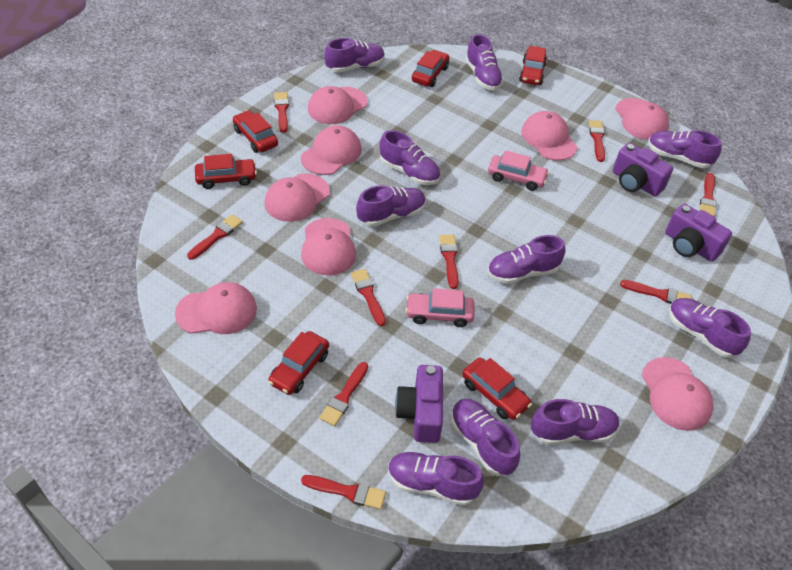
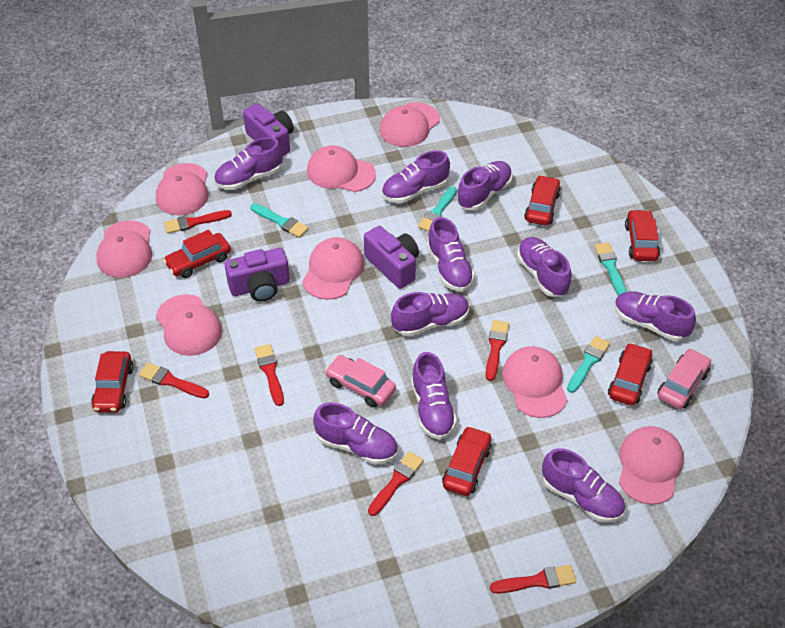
red brush: 9 -> 6
turquoise brush: 0 -> 4

